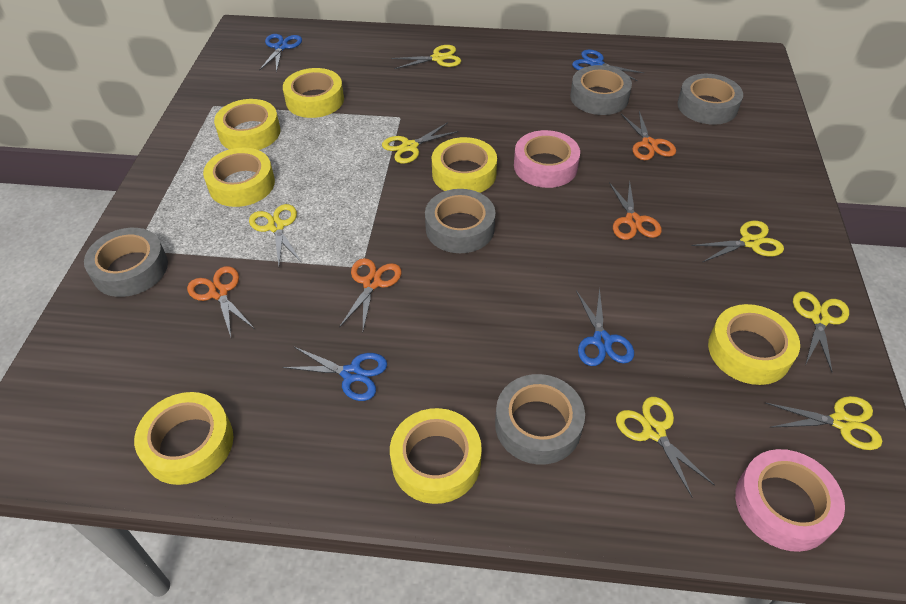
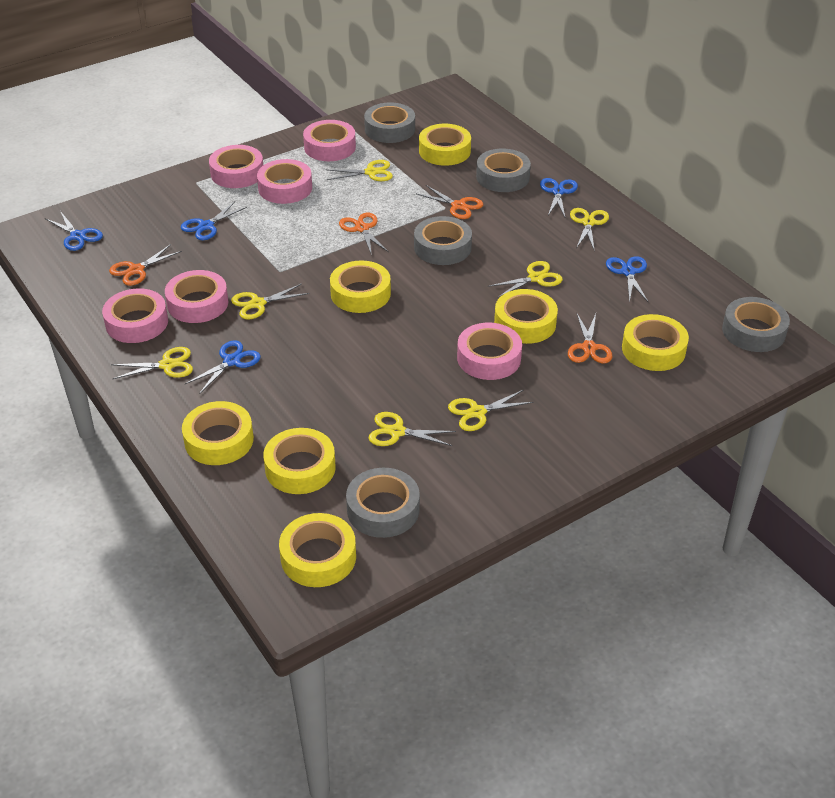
blue scissors: 4 -> 5
pink tape: 2 -> 6

